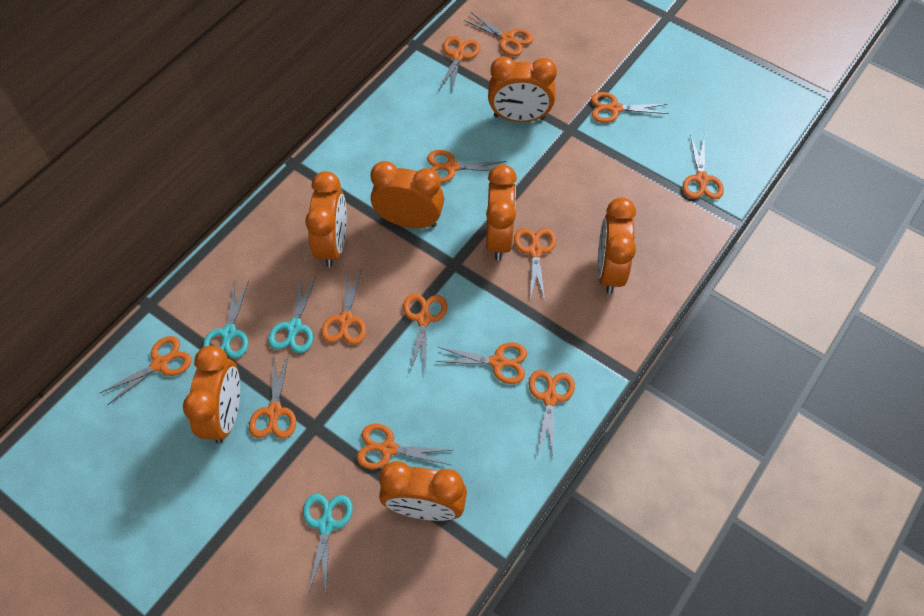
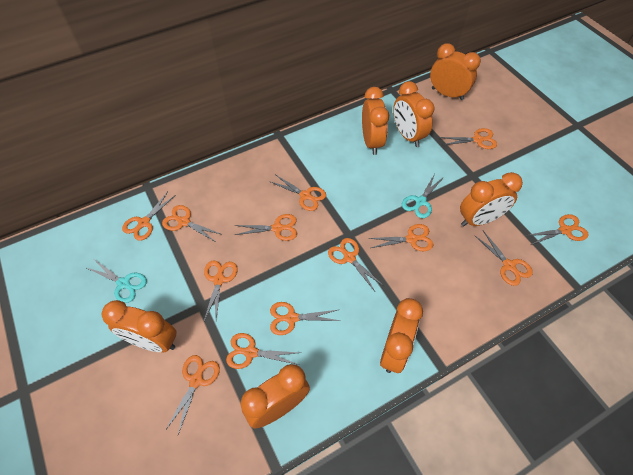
turquoise scissors: 3 -> 2

